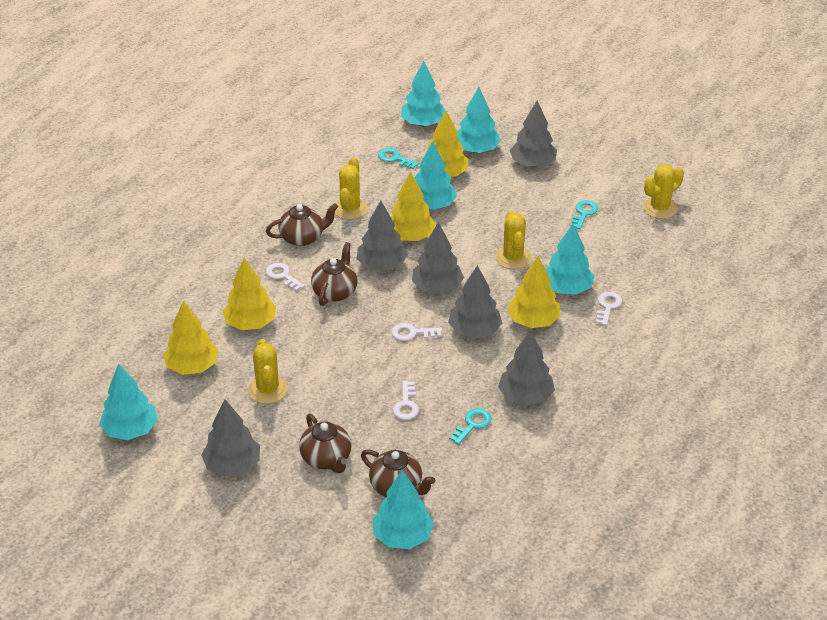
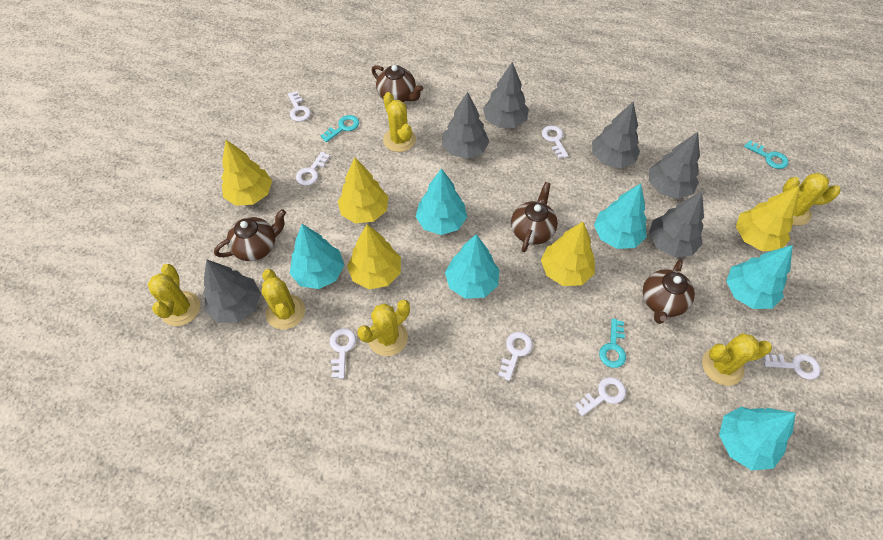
white key: 4 -> 7
yellow cactus: 4 -> 6

